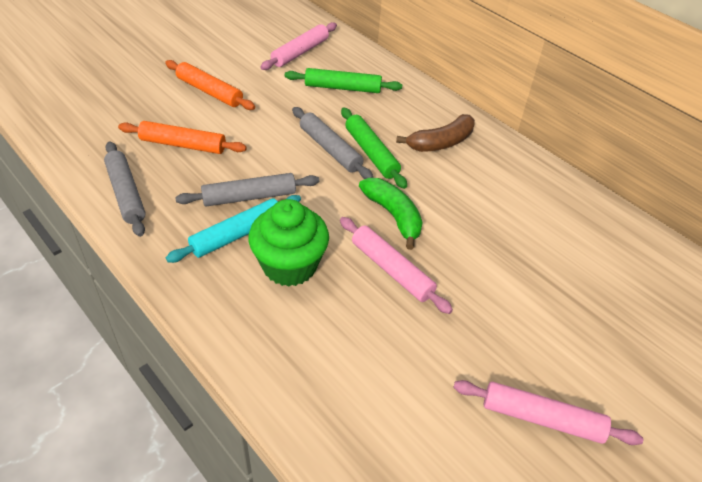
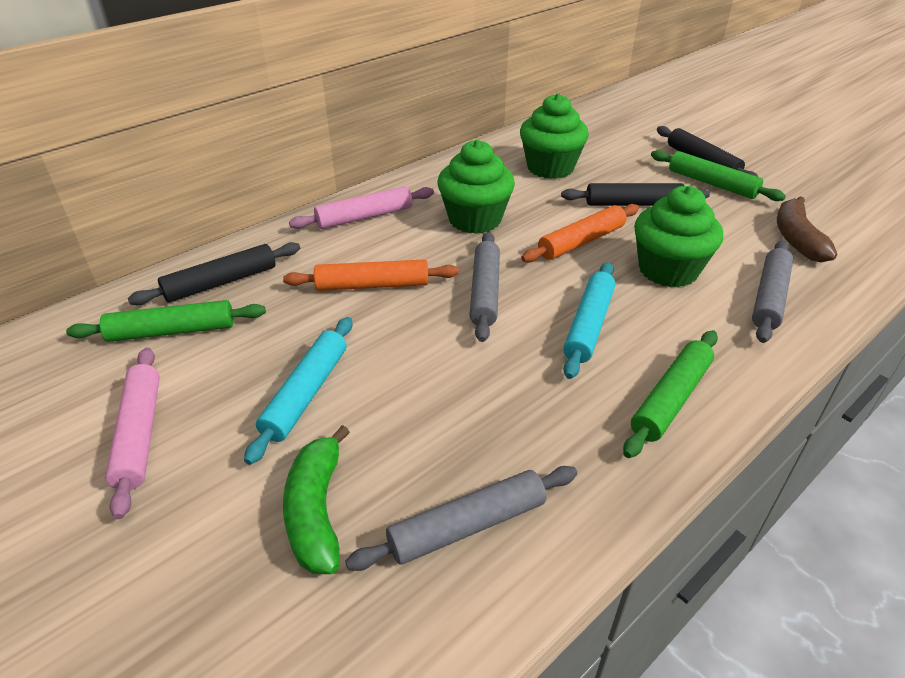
black rolling pin: 0 -> 3
green cupcake: 1 -> 3
green rolling pin: 2 -> 3
pink rolling pin: 3 -> 2
turquoise rolling pin: 1 -> 2

